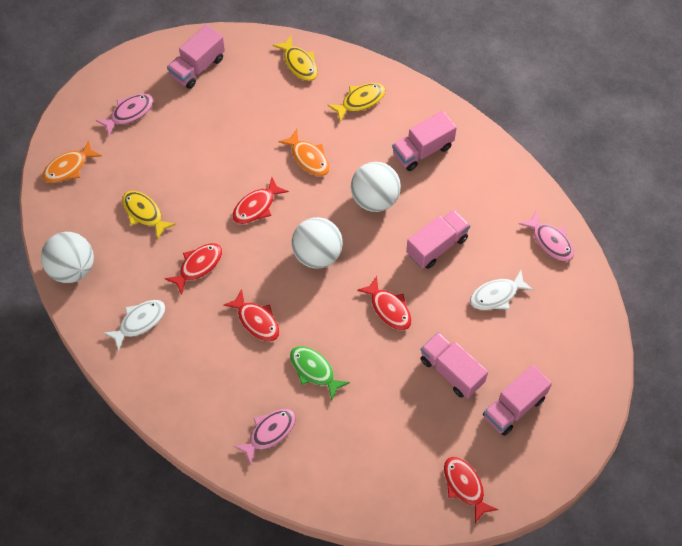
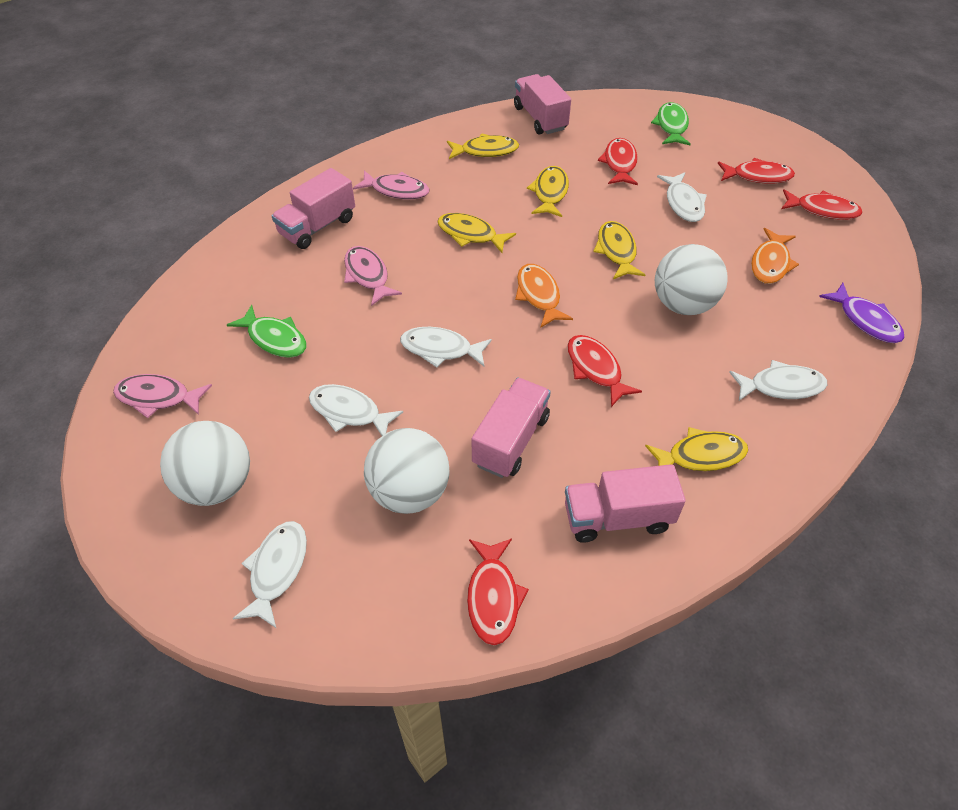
green fish: 1 -> 2
pink truck: 5 -> 4
purple fish: 0 -> 1
white fish: 2 -> 5
yellow fish: 3 -> 5

